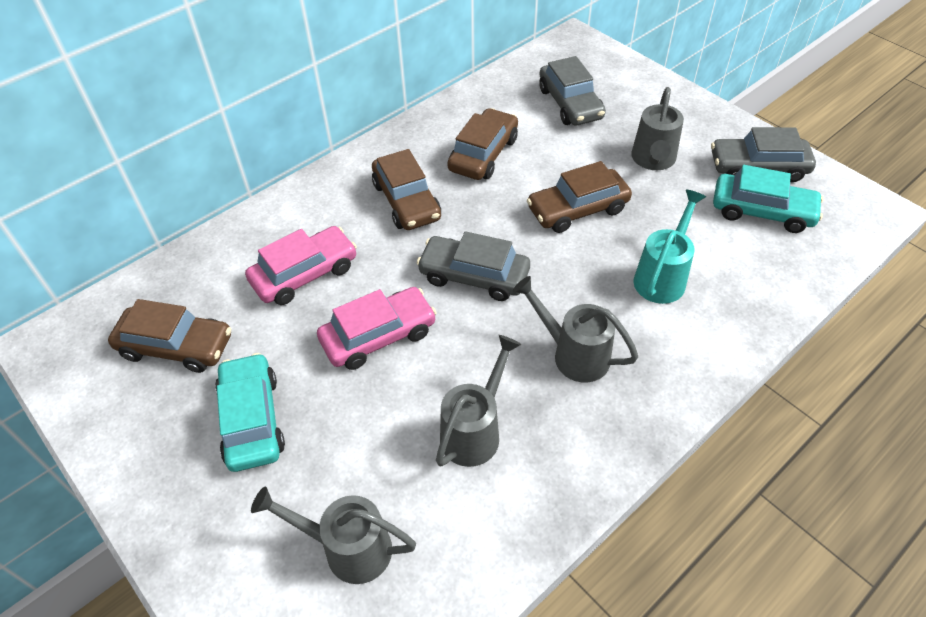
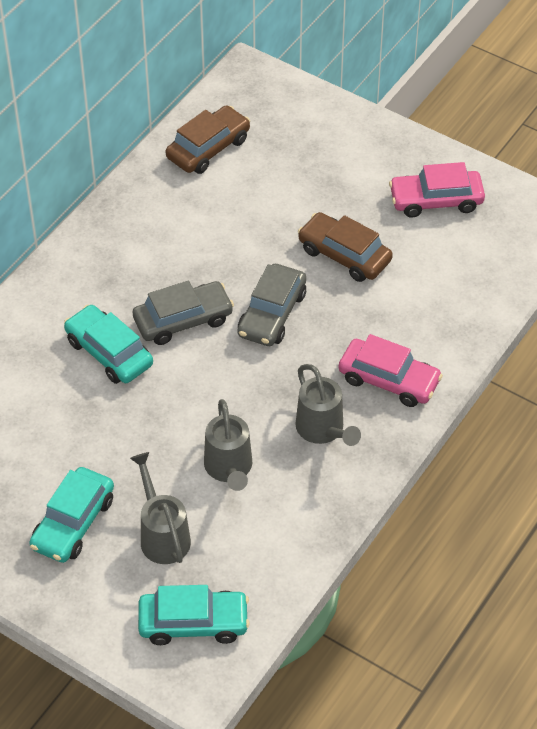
brown car: 4 -> 2
grey car: 3 -> 2
grey watering can: 4 -> 3
turquoise car: 2 -> 3
turquoise watering can: 1 -> 0

